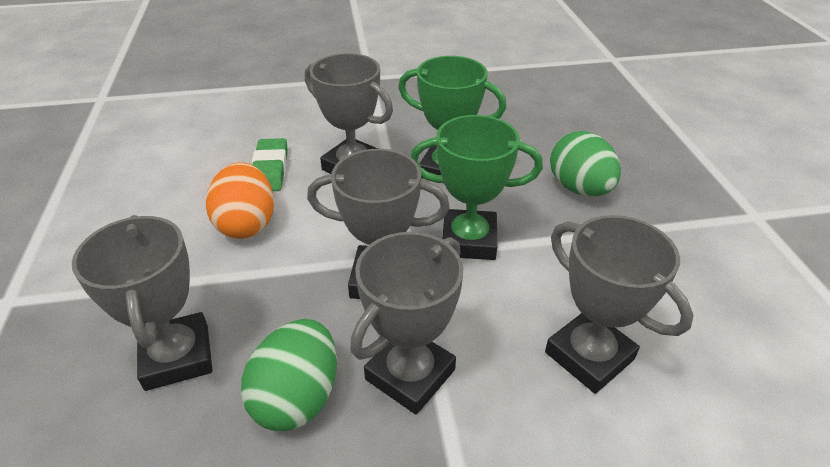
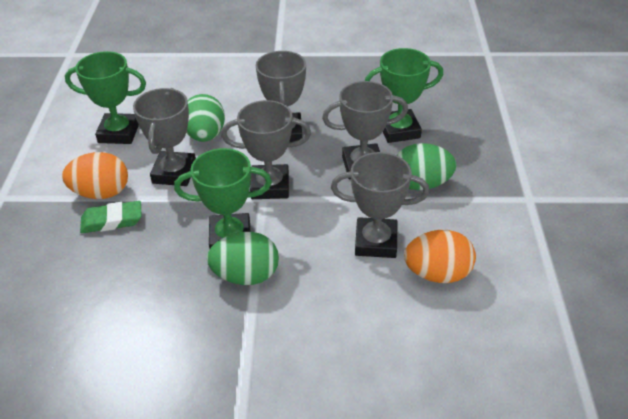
green egg: 2 -> 3
green trophy: 2 -> 3
orange egg: 1 -> 2

